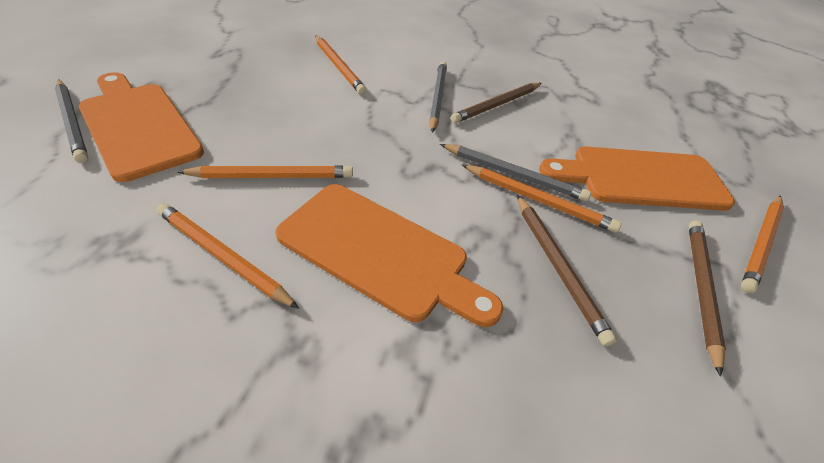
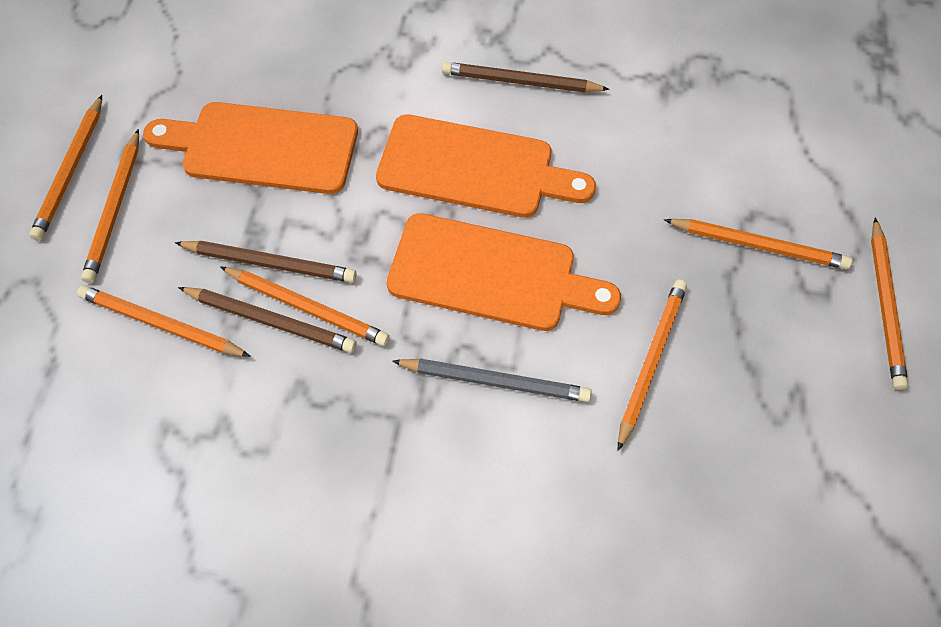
grey pencil: 3 -> 1
orange pencil: 5 -> 7

